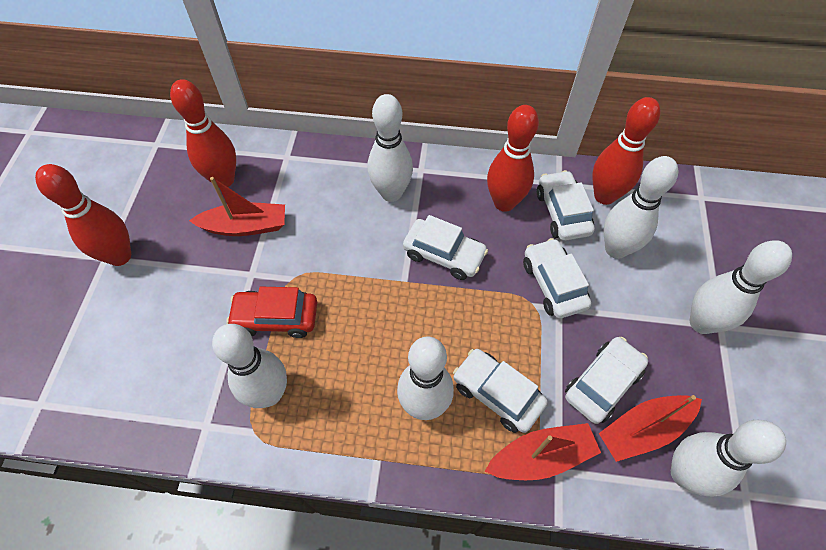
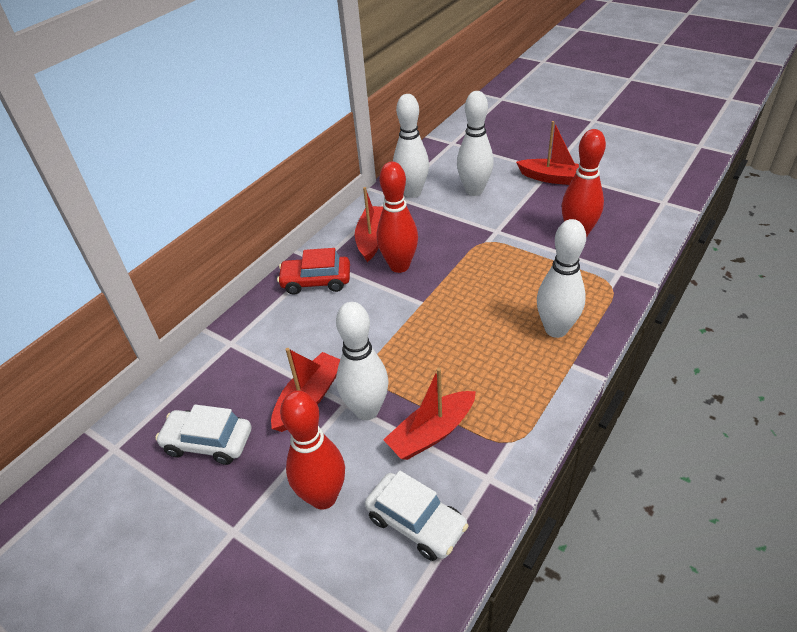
red boat: 3 -> 4
red bowling pin: 4 -> 3
white bowling pin: 6 -> 4
white car: 5 -> 2

